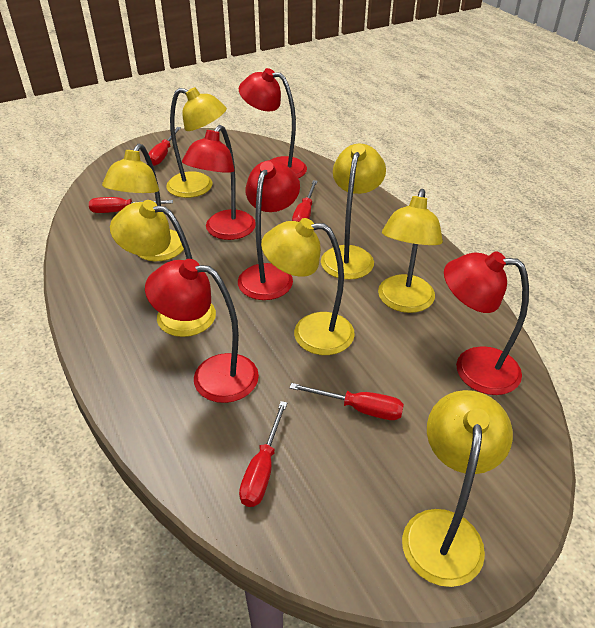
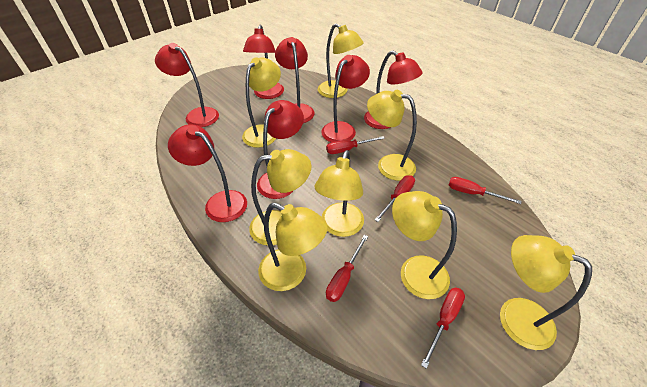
red lamp: 5 -> 7
yellow lamp: 7 -> 8

